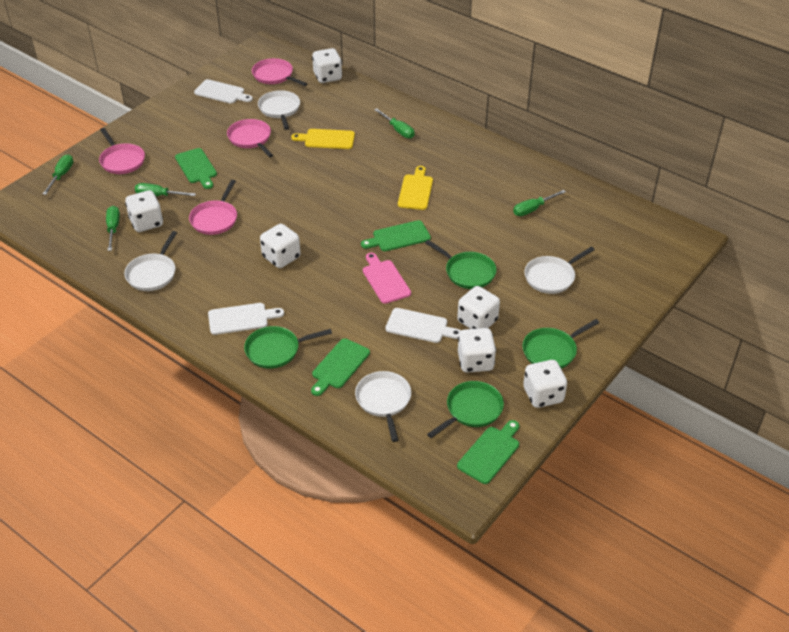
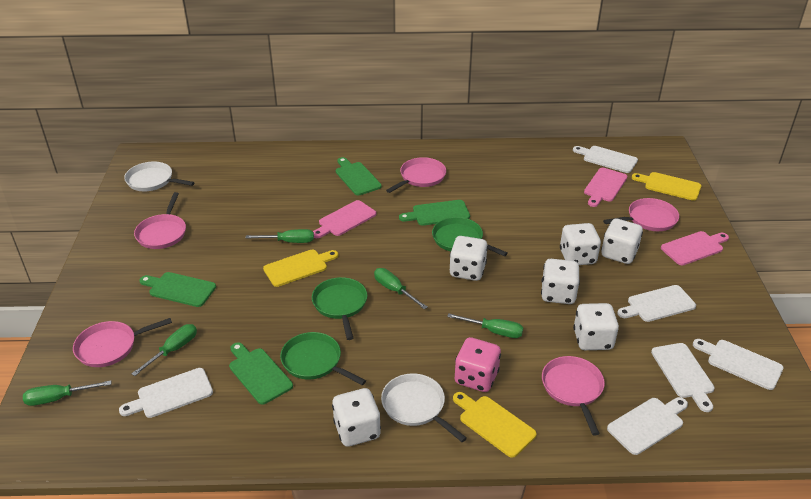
green pan: 4 -> 3
pink cutting board: 1 -> 3
pink dice: 0 -> 1
pink pan: 4 -> 5
white cutting board: 3 -> 6
white pan: 4 -> 2
yellow cutting board: 2 -> 3

